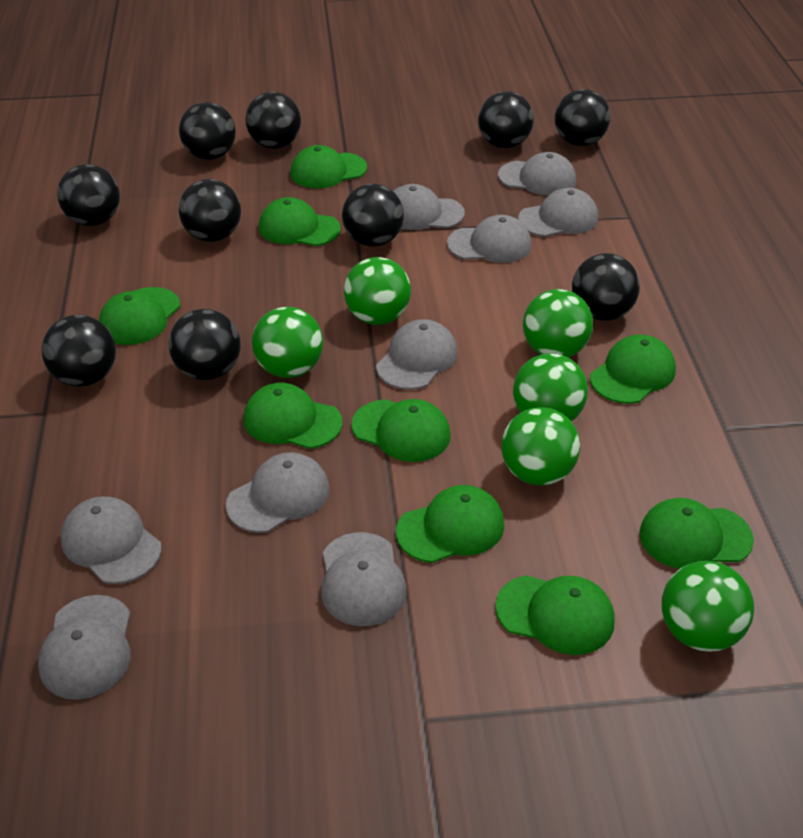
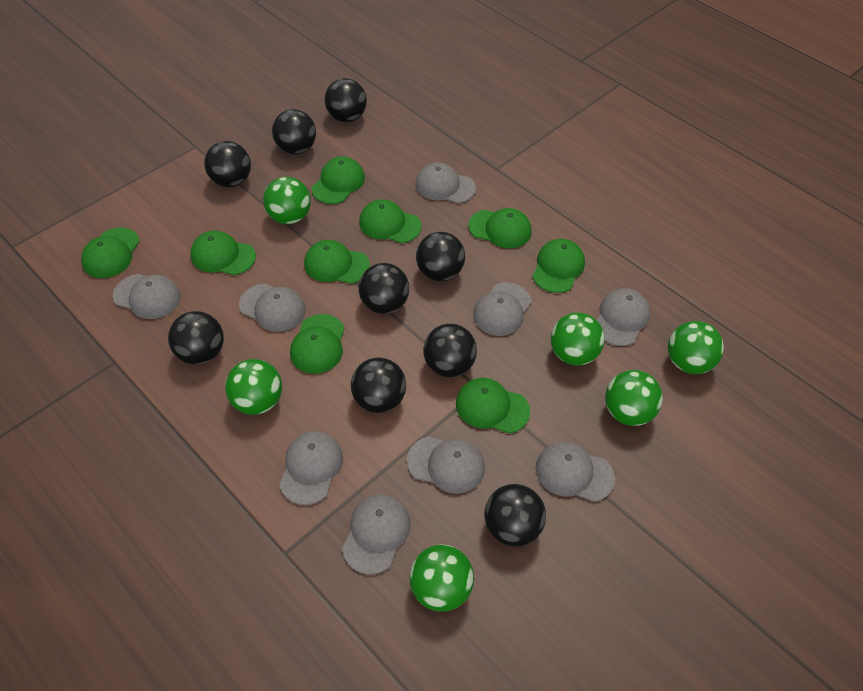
black ball: 10 -> 9

